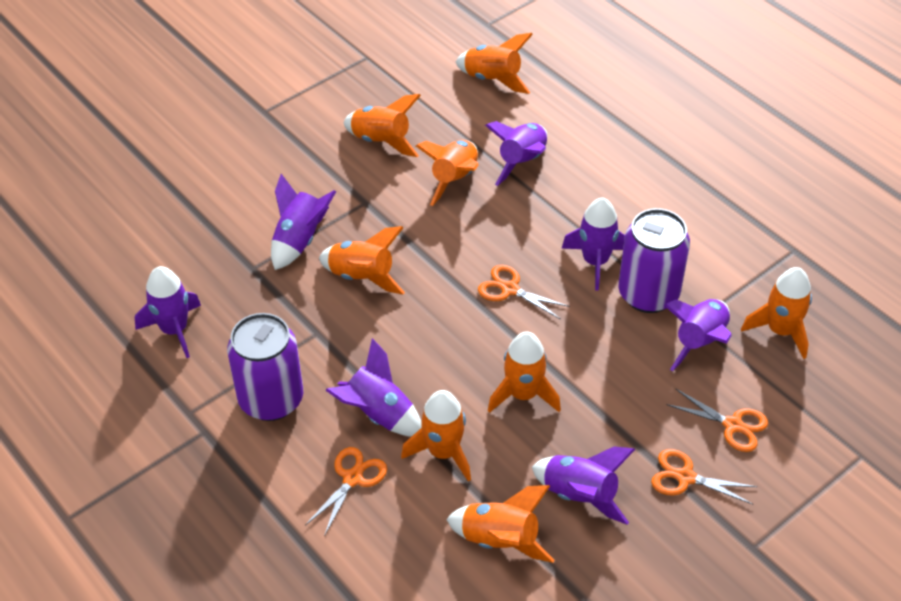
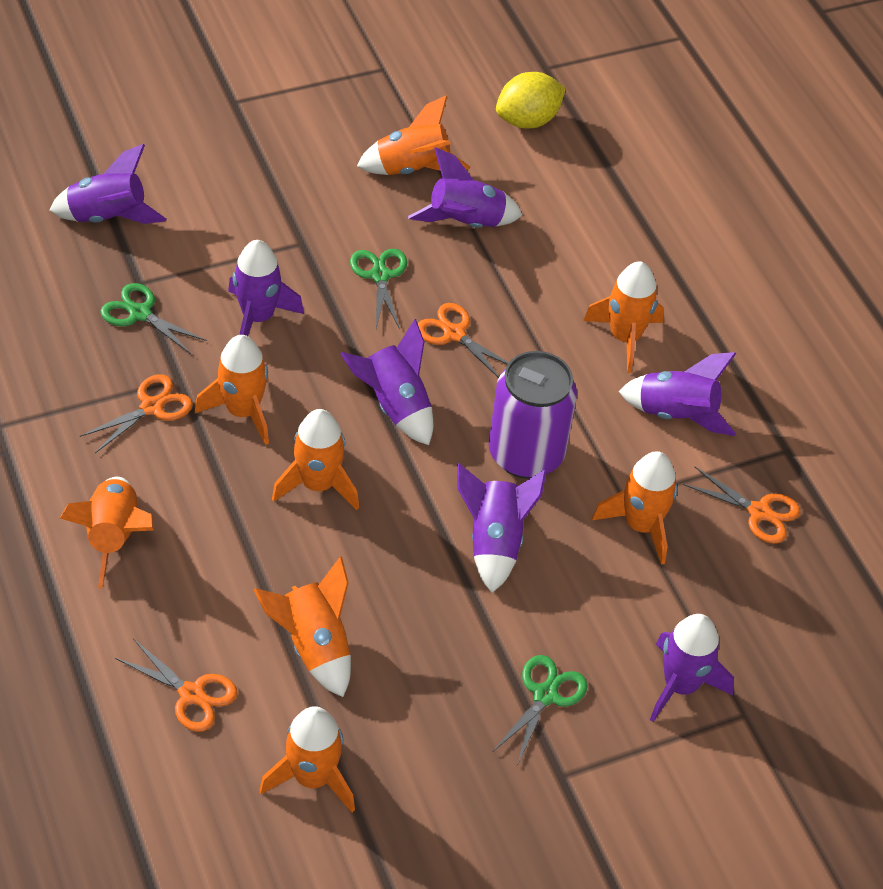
green scissors: 0 -> 3
purple can: 2 -> 1
yellow lemon: 0 -> 1

